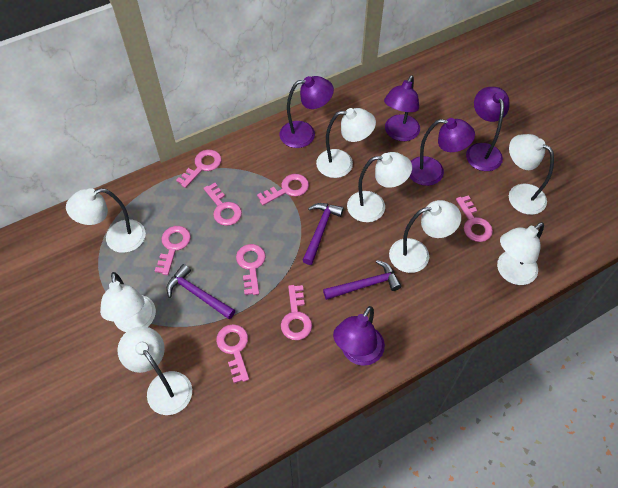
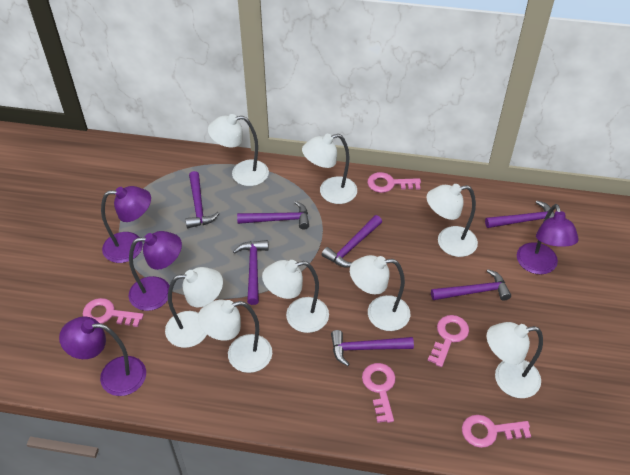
pink key: 8 -> 5
purple hammer: 3 -> 7
purple lamp: 5 -> 4

